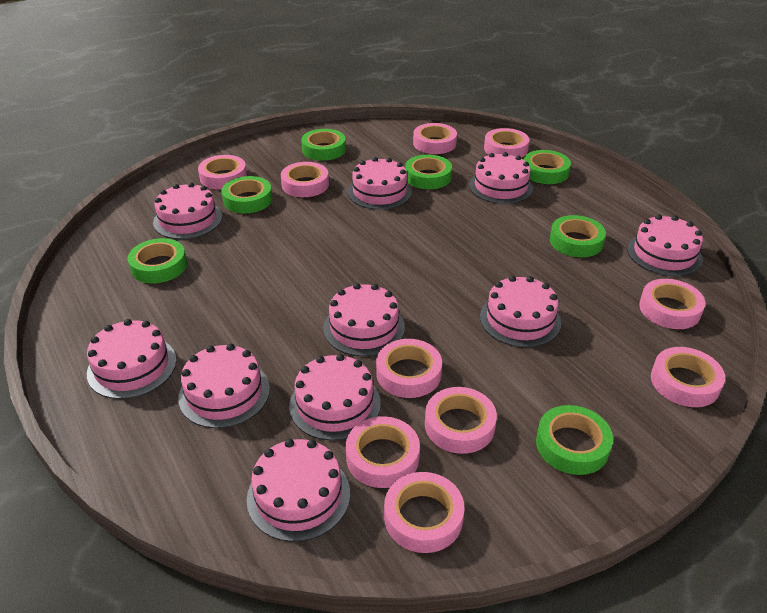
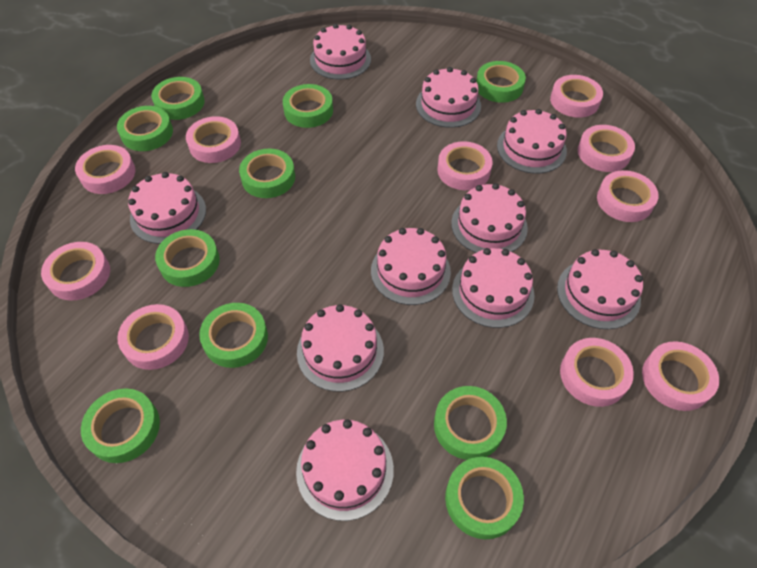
green tape: 7 -> 10

